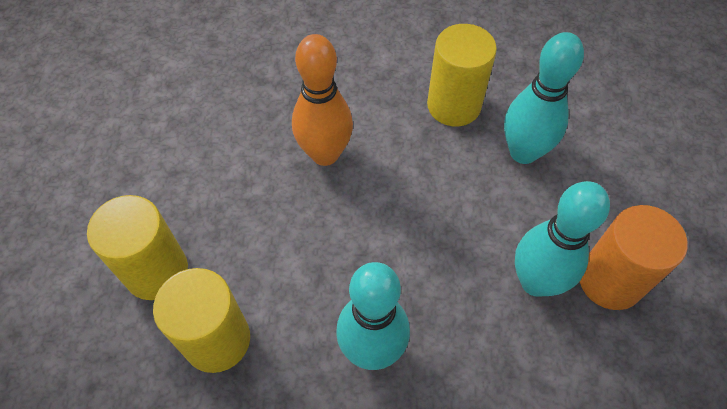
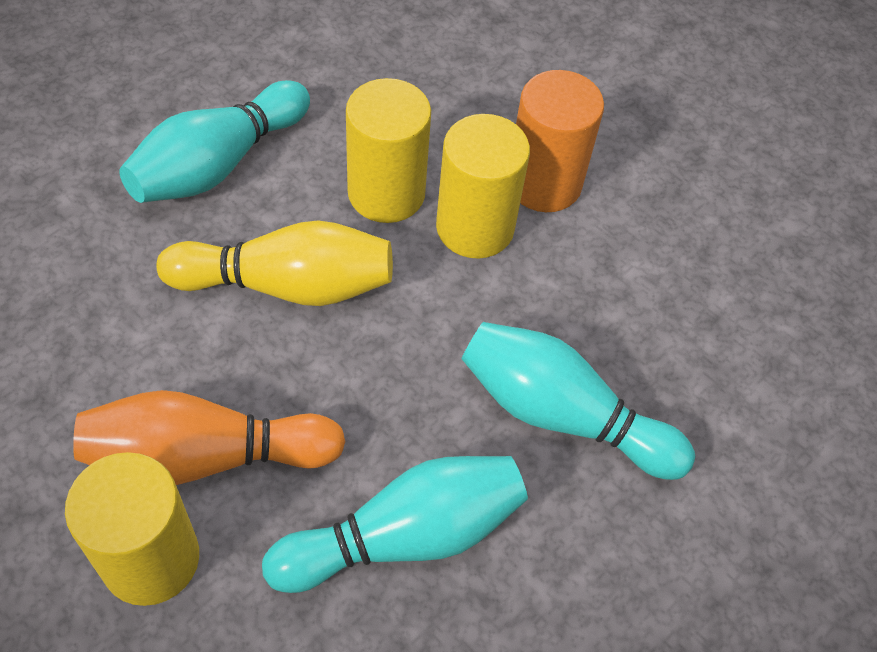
yellow bowling pin: 0 -> 1

